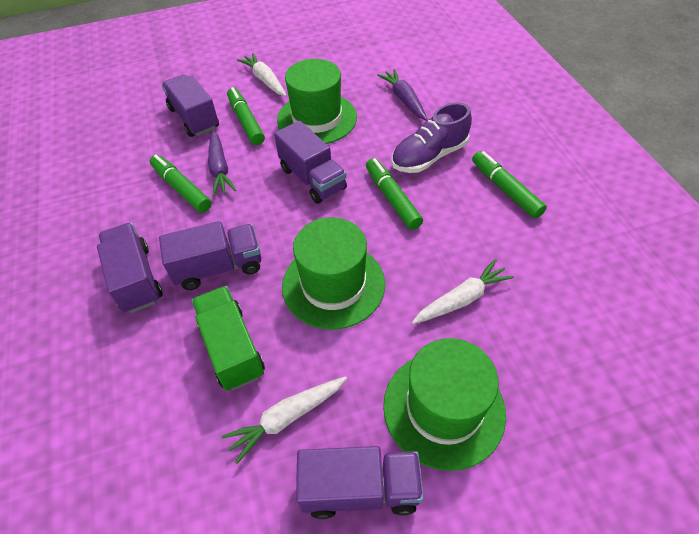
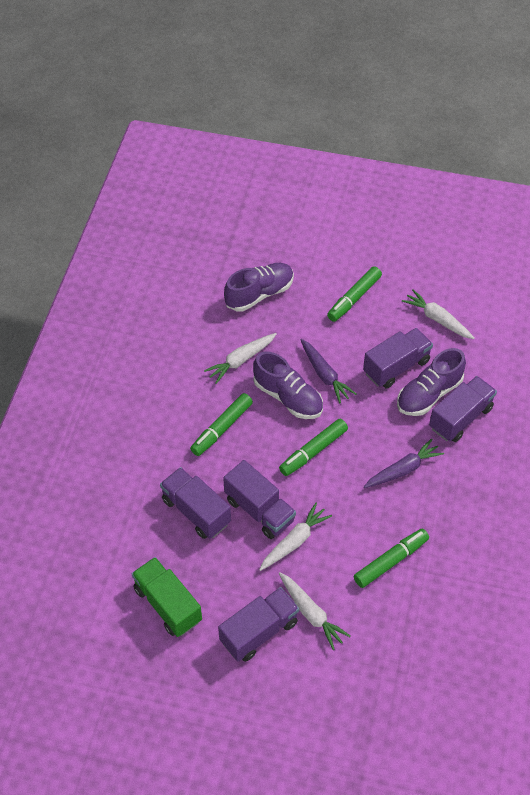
green hat: 3 -> 0
purple shoe: 1 -> 3
white carrot: 3 -> 4

